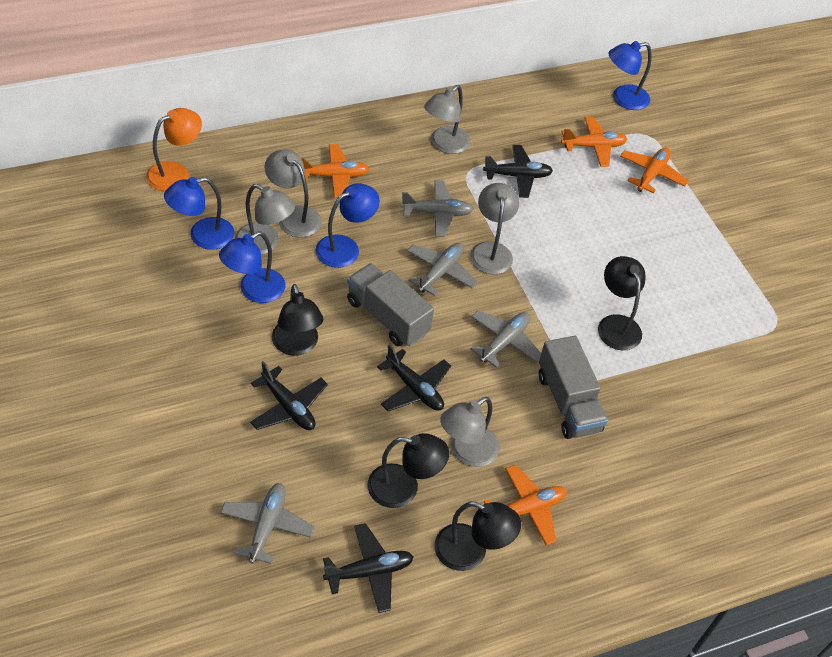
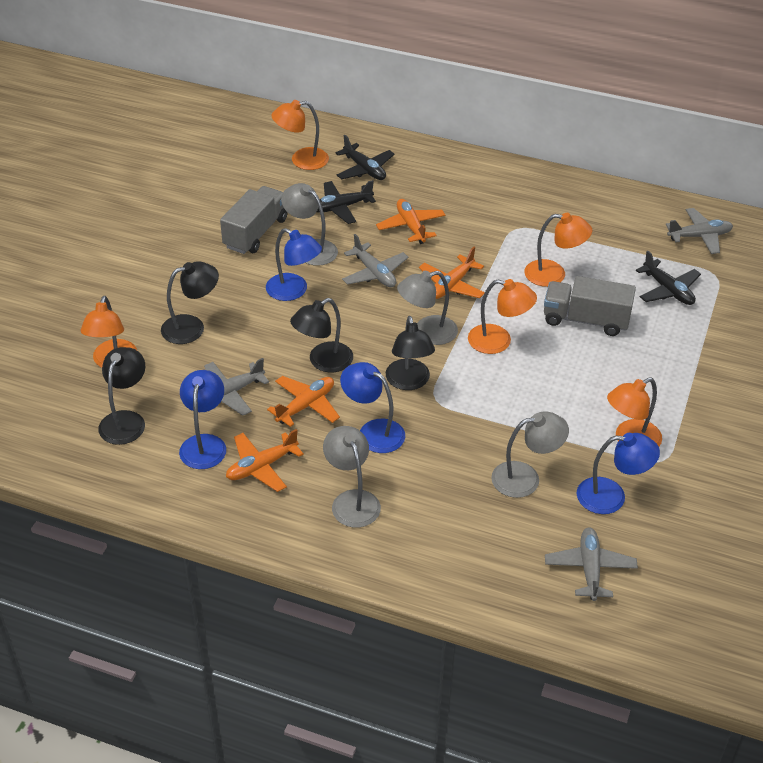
black plane: 4 -> 3
grey lamp: 5 -> 4
orange lamp: 1 -> 5

